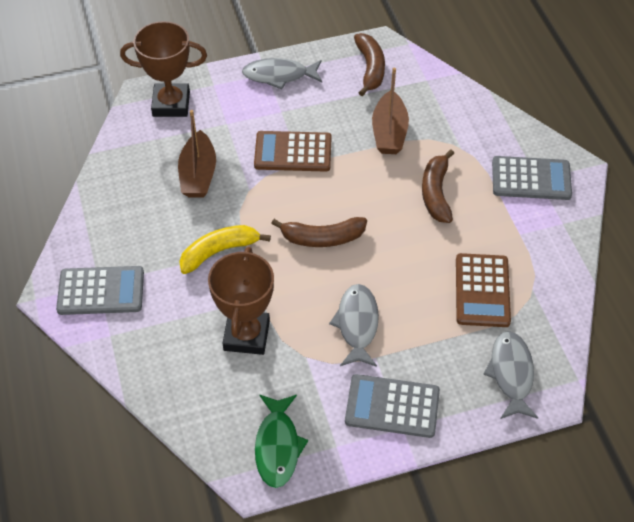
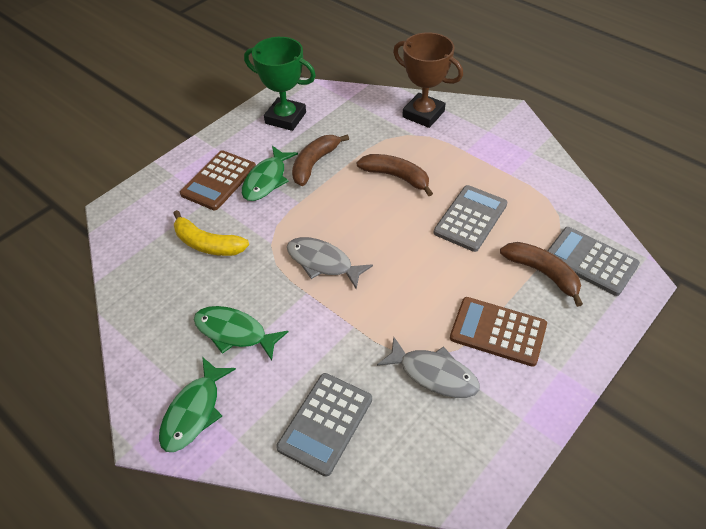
brown boat: 2 -> 0
brown trophy: 2 -> 1
green fish: 1 -> 3
green trophy: 0 -> 1
grey fish: 3 -> 2

